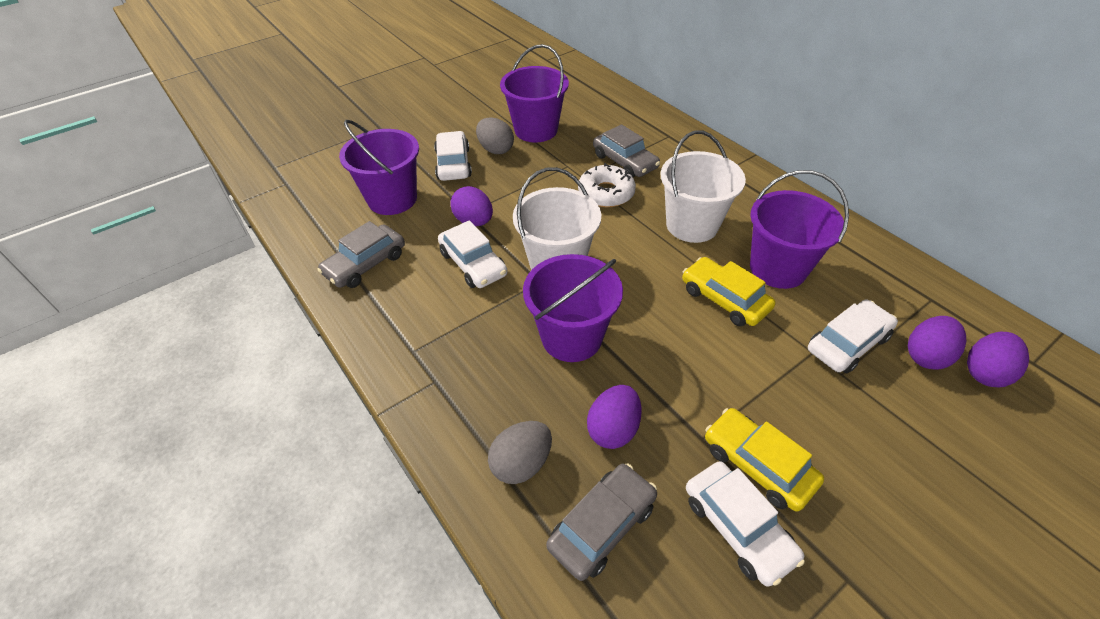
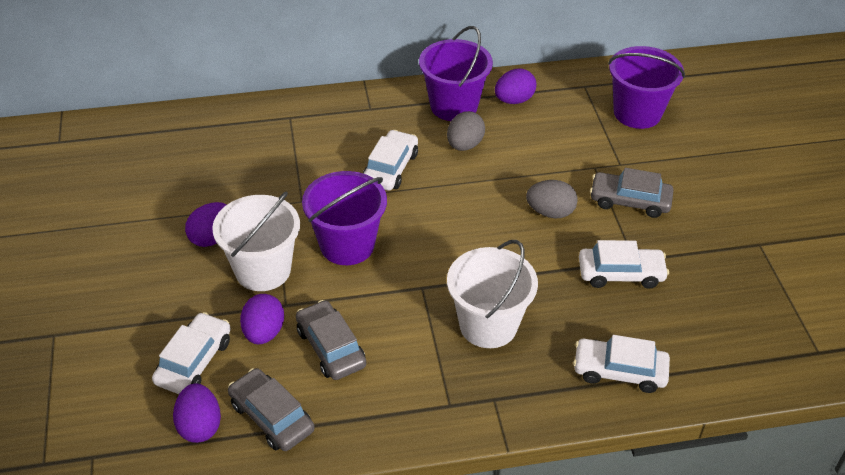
purple bucket: 4 -> 3
white donut: 1 -> 0
yellow car: 2 -> 0

